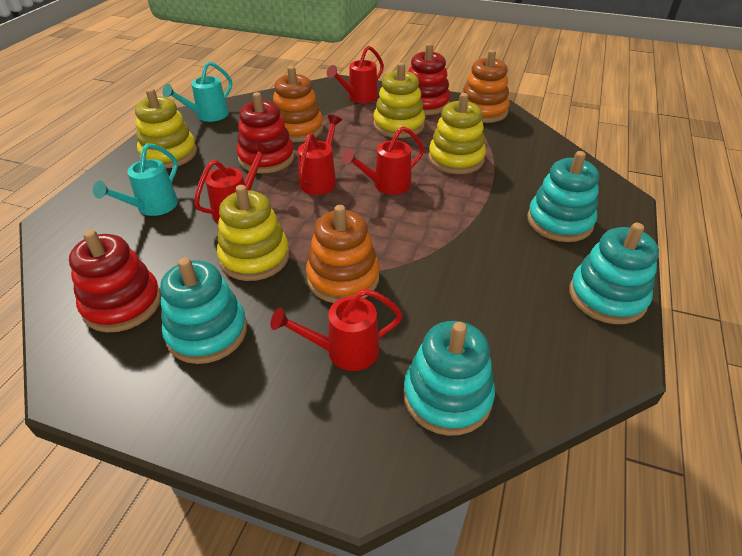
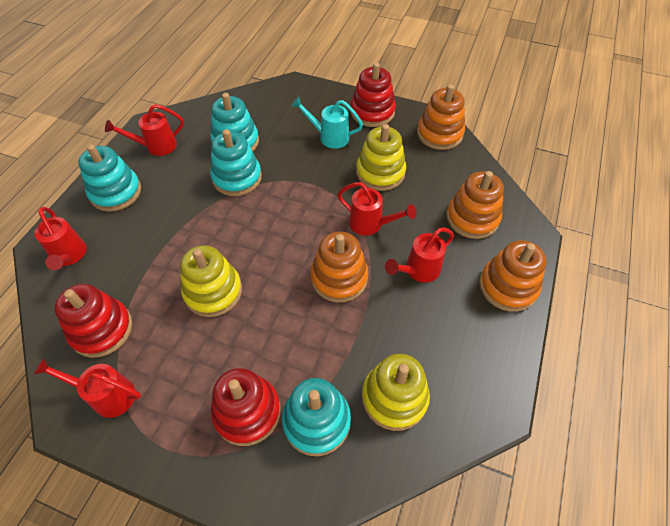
orange stacking toy: 3 -> 4
turquoise watering can: 2 -> 1
yellow stacking toy: 4 -> 3

